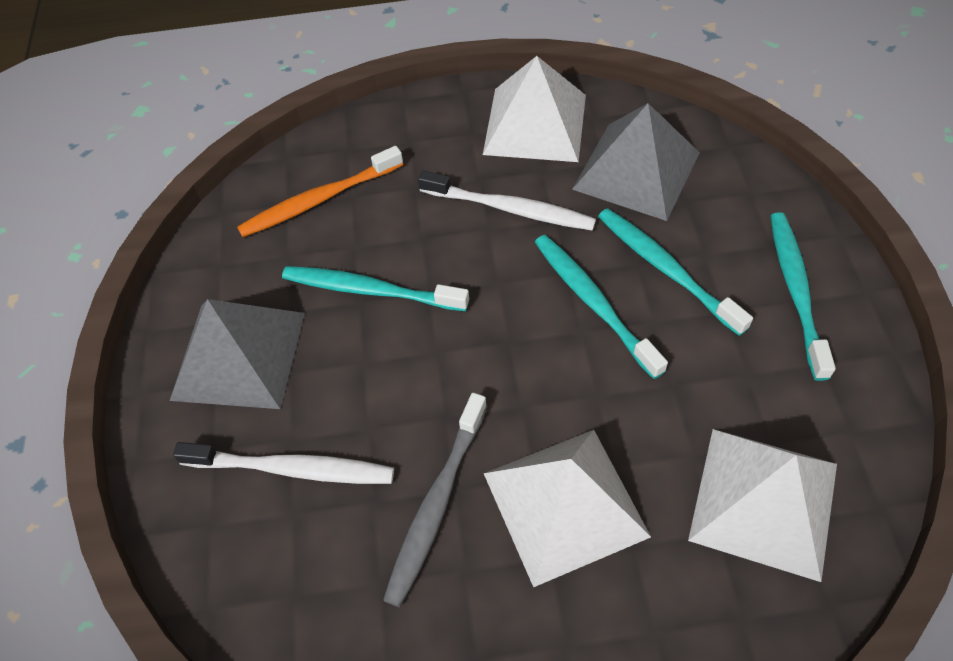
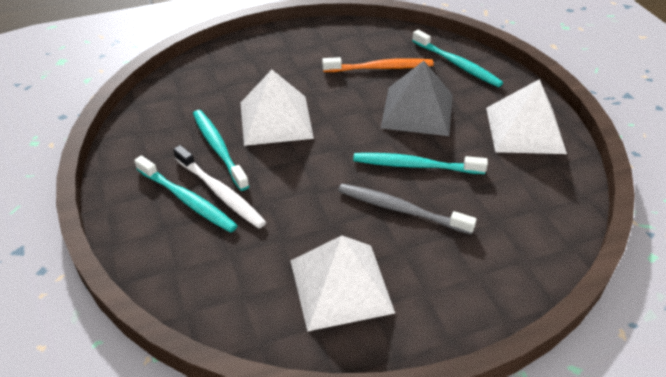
grey pyramid: 2 -> 1
white toothbrush: 2 -> 1

